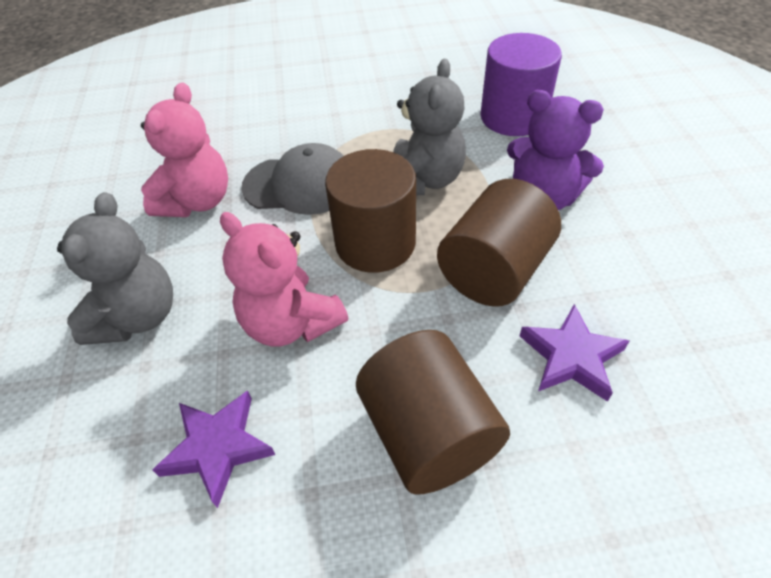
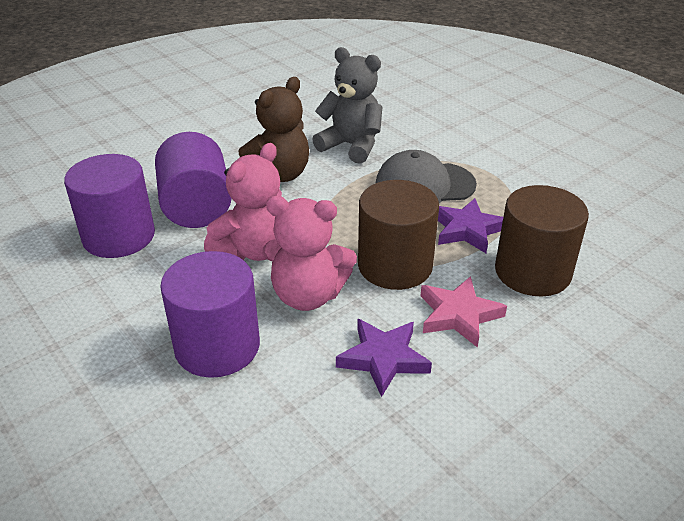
brown cylinder: 3 -> 2
brown teddy bear: 0 -> 1
grey teddy bear: 2 -> 1
pink star: 0 -> 1
purple cylinder: 1 -> 3
purple teddy bear: 1 -> 0

